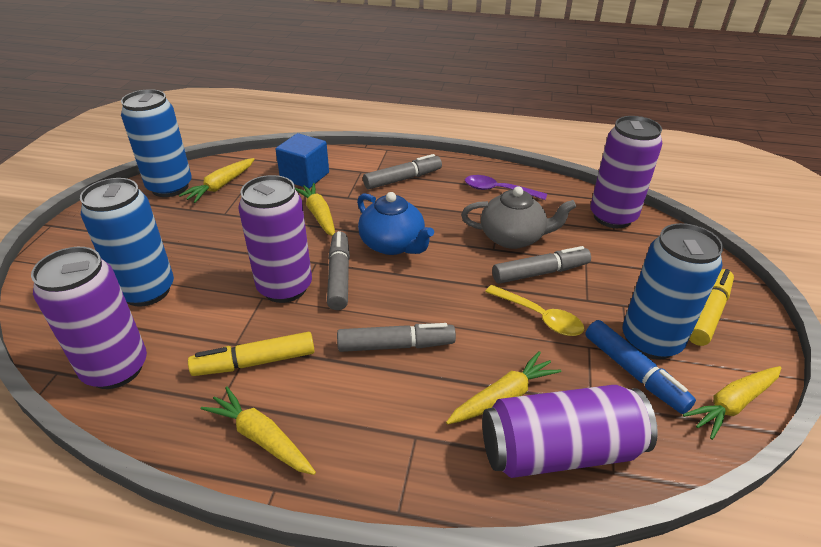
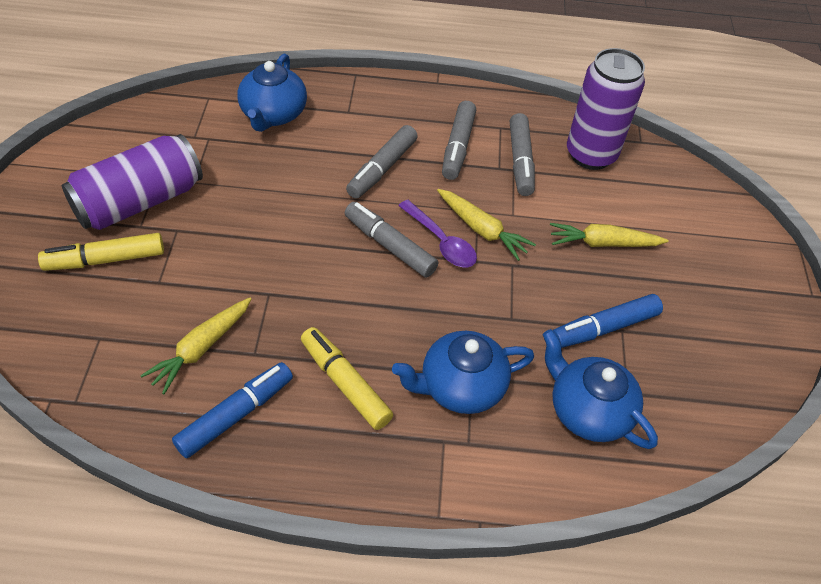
blue can: 3 -> 0
blue cube: 1 -> 0
blue marker: 1 -> 2
blue teapot: 1 -> 3
grey teapot: 1 -> 0
purple can: 4 -> 2
yellow carrot: 5 -> 3
yellow spoon: 1 -> 0

